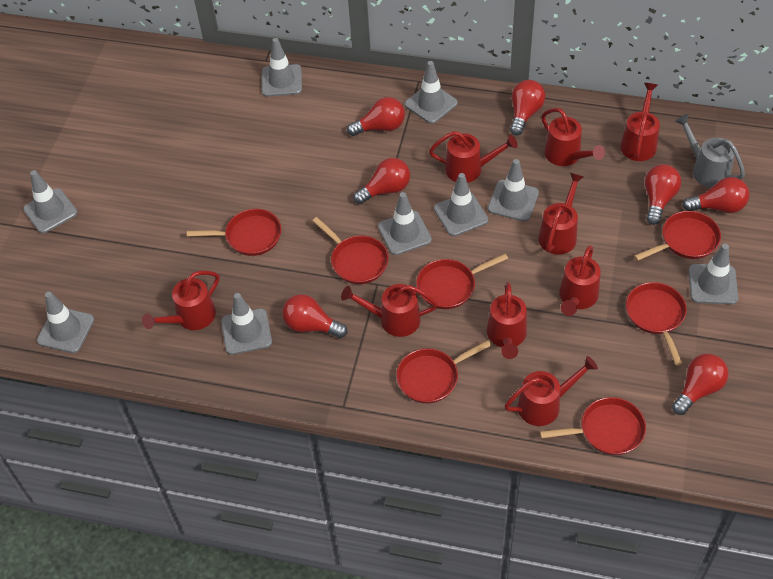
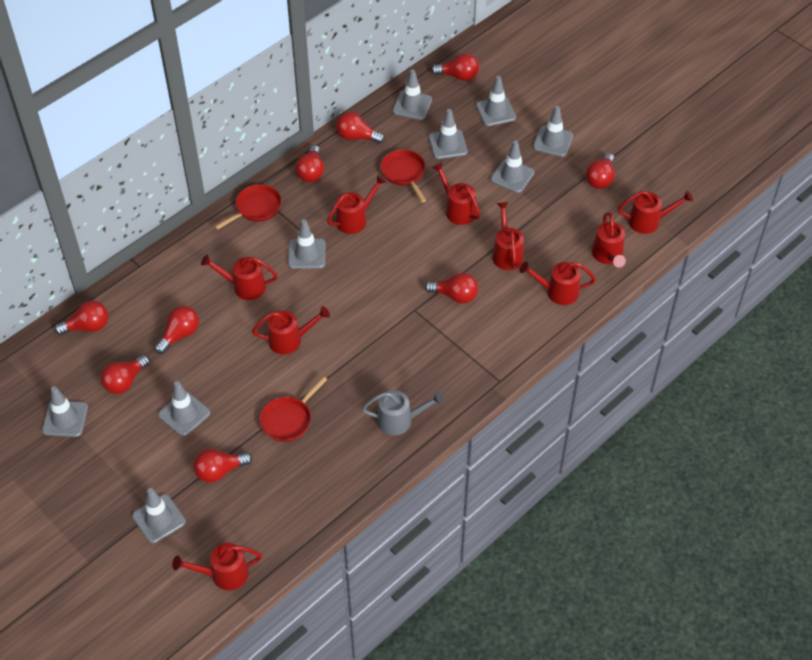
red light bulb: 7 -> 9
red pan: 7 -> 3

